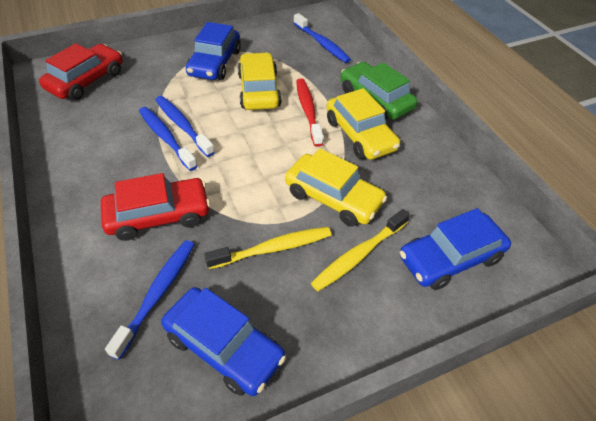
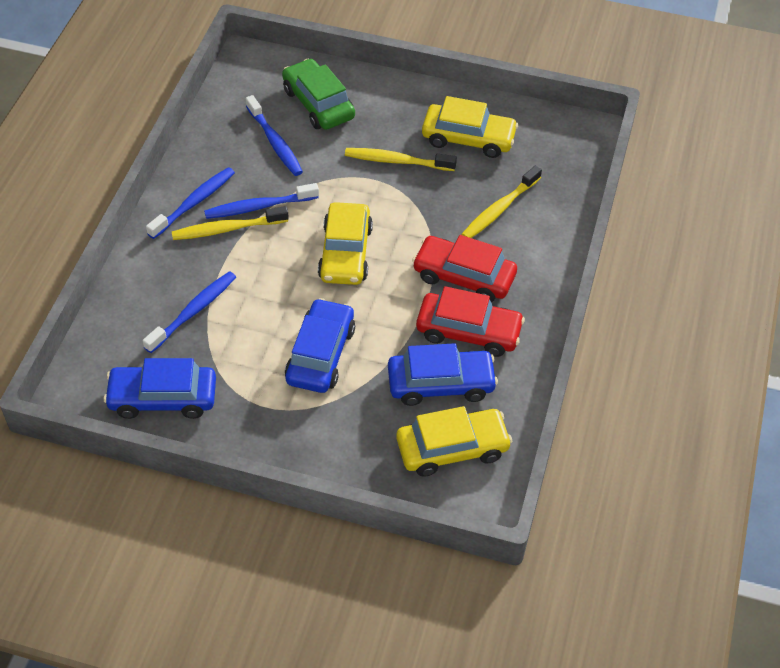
red toothbrush: 1 -> 0
yellow toothbrush: 2 -> 3

